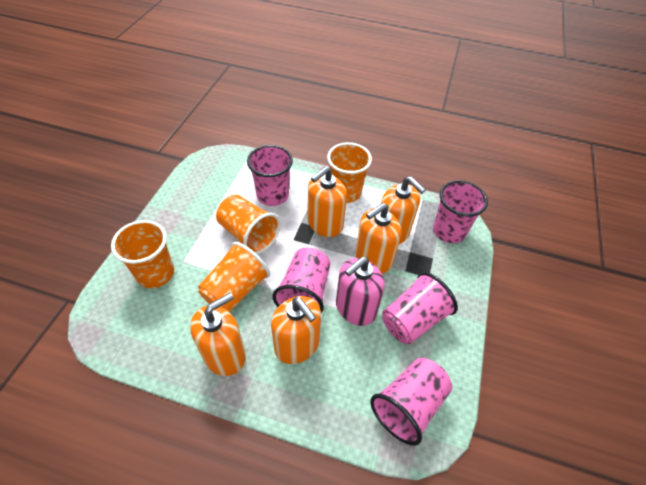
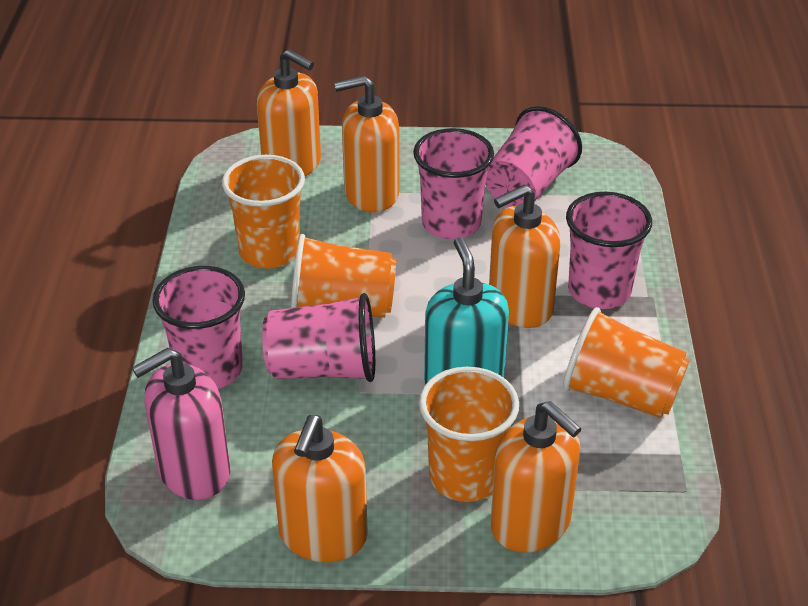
turquoise soap dispenser: 0 -> 1

